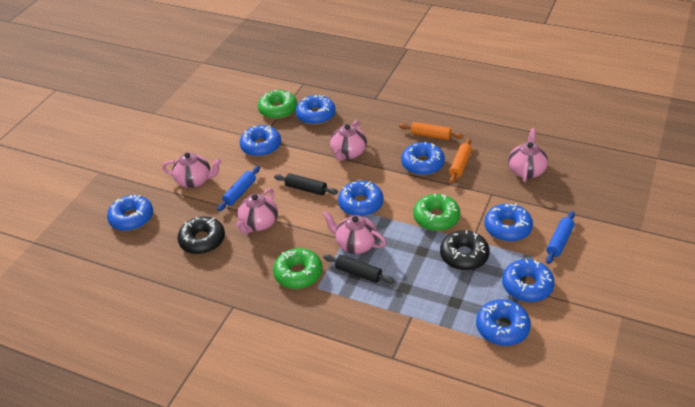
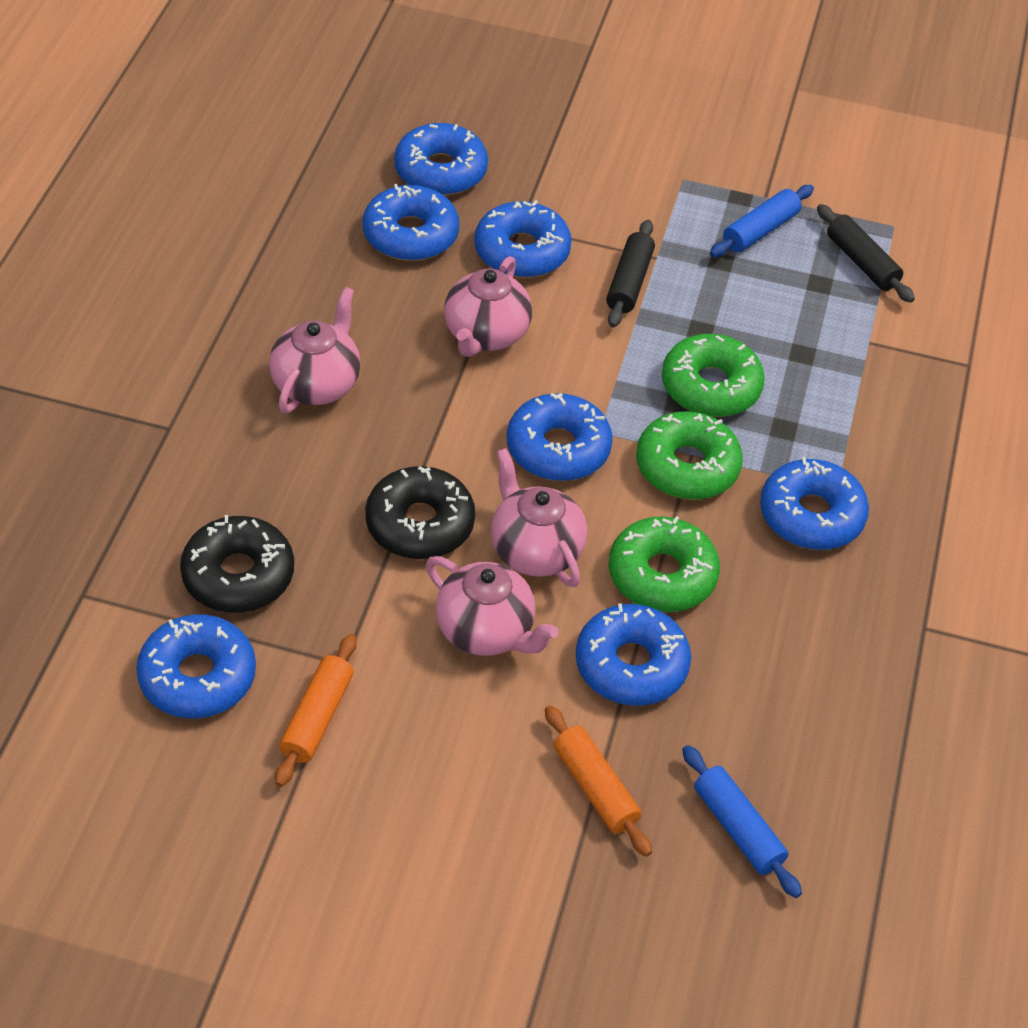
blue donut: 8 -> 7
pink teapot: 5 -> 4

